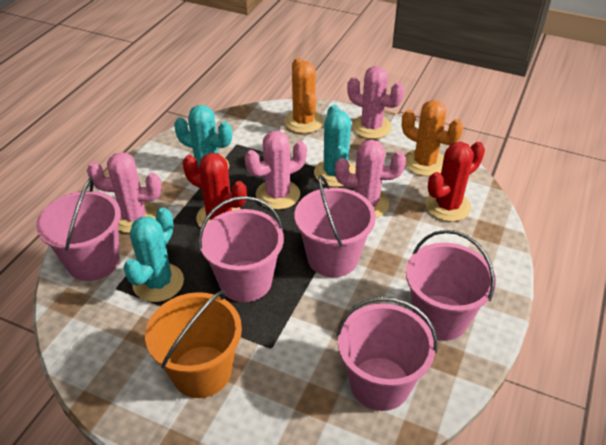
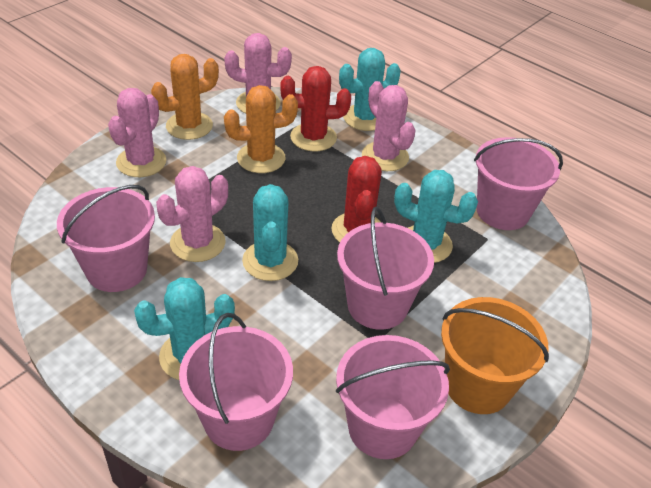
turquoise cactus: 3 -> 4

